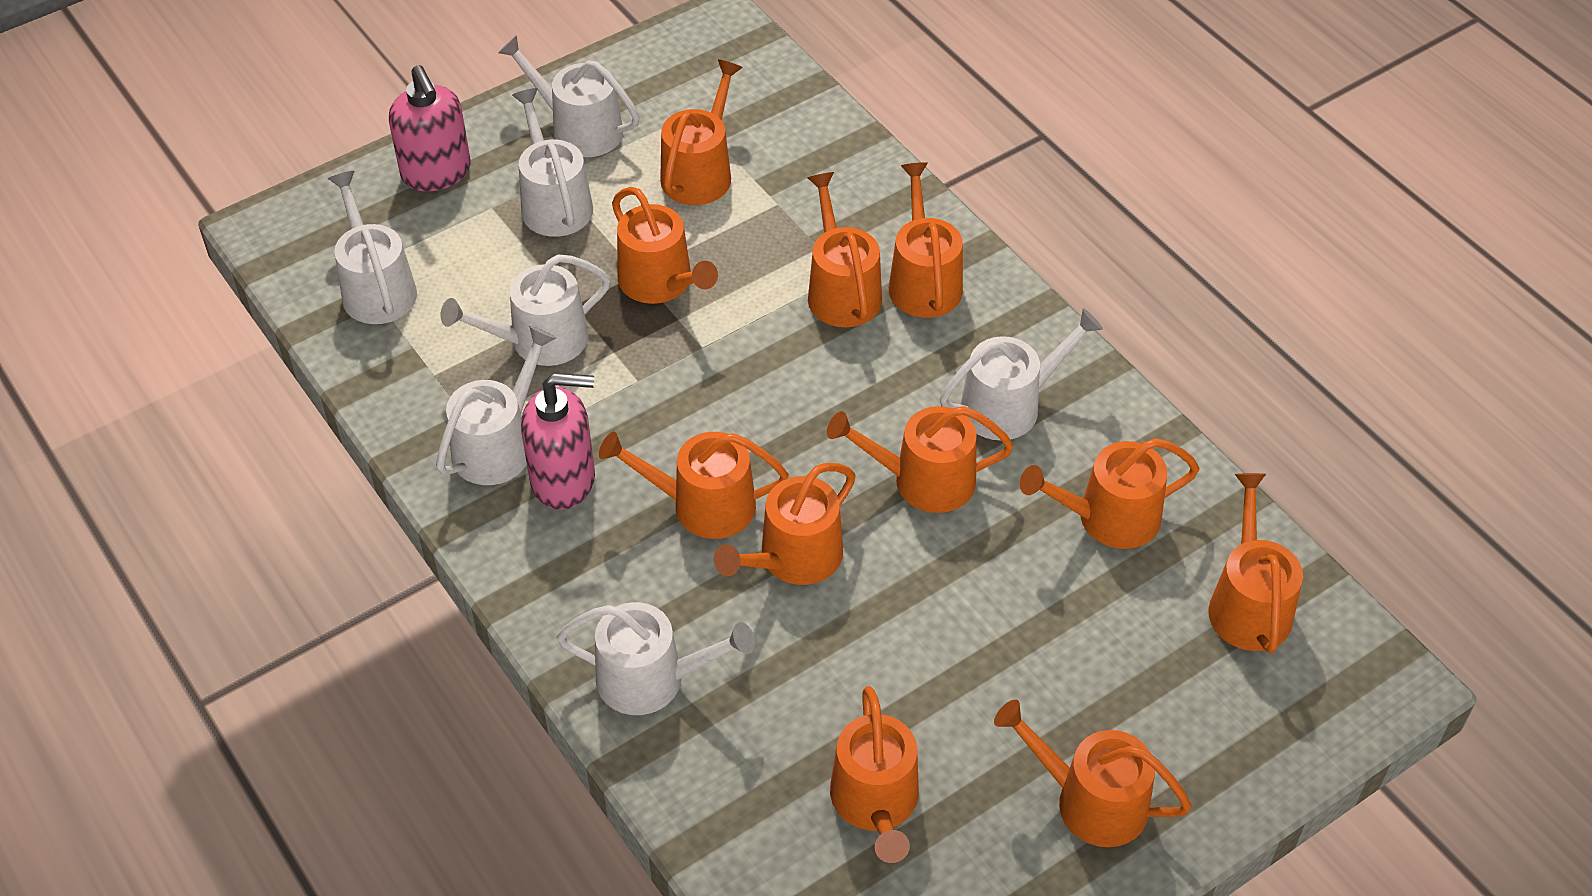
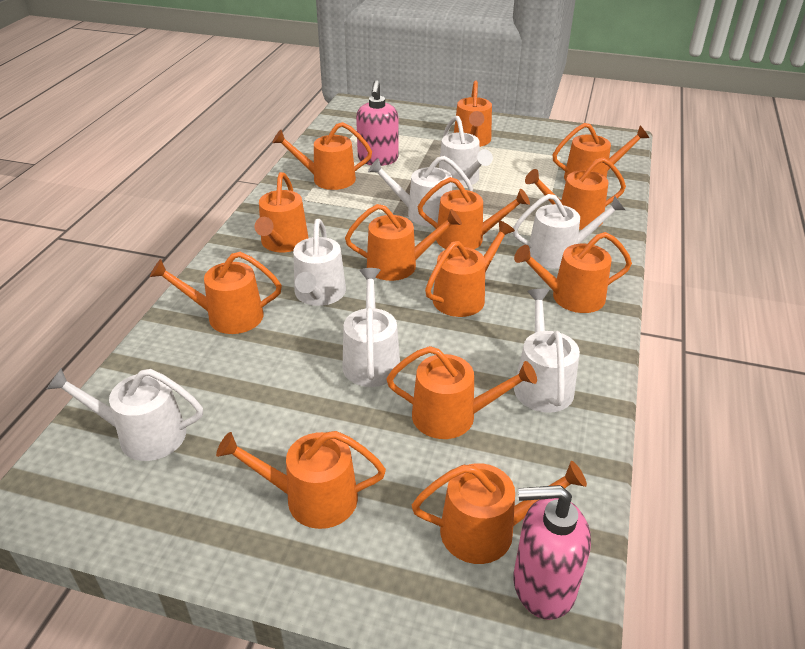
orange watering can: 11 -> 13

